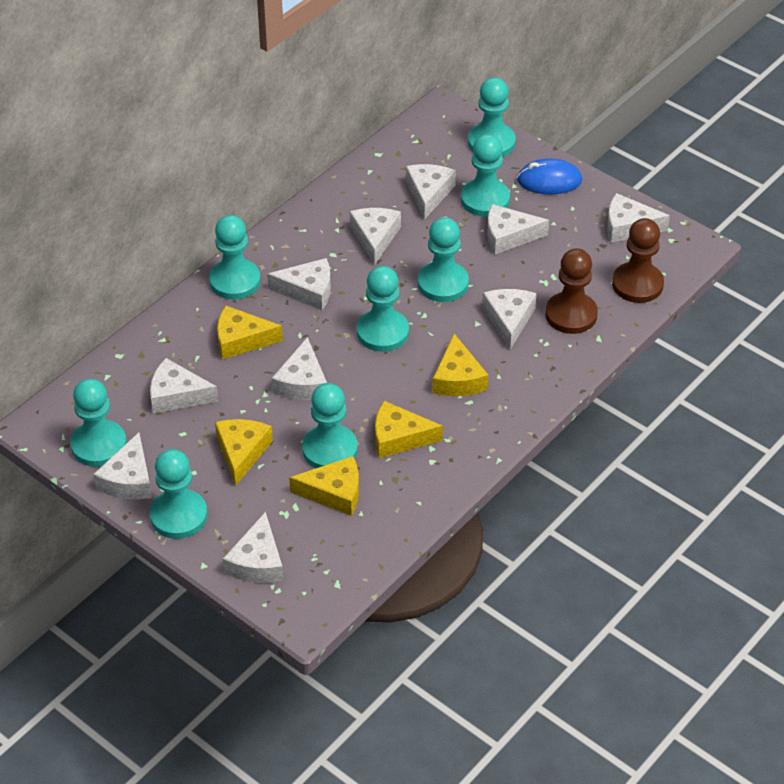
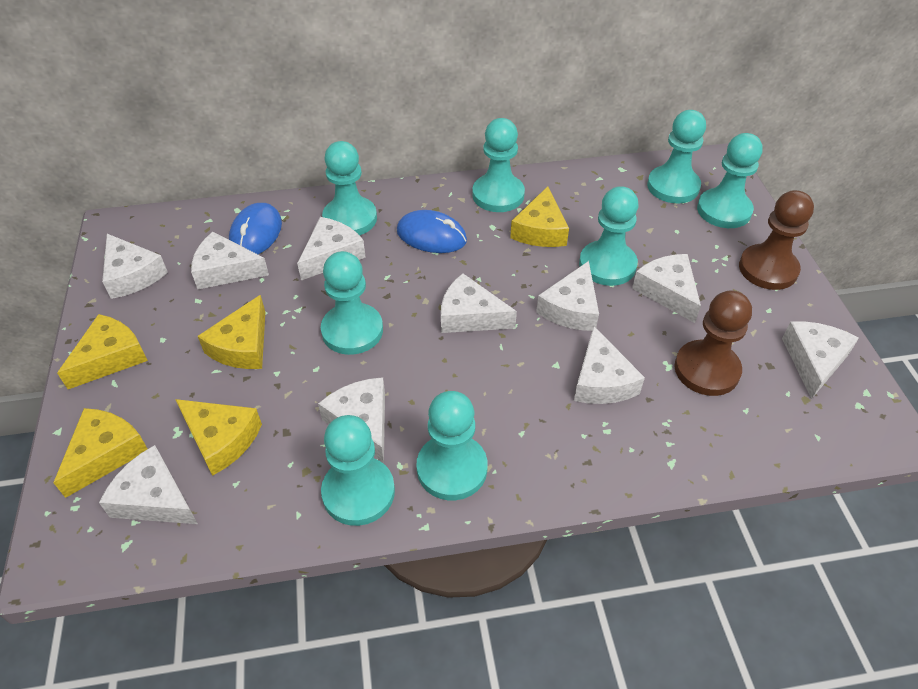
blue mouse: 1 -> 2

